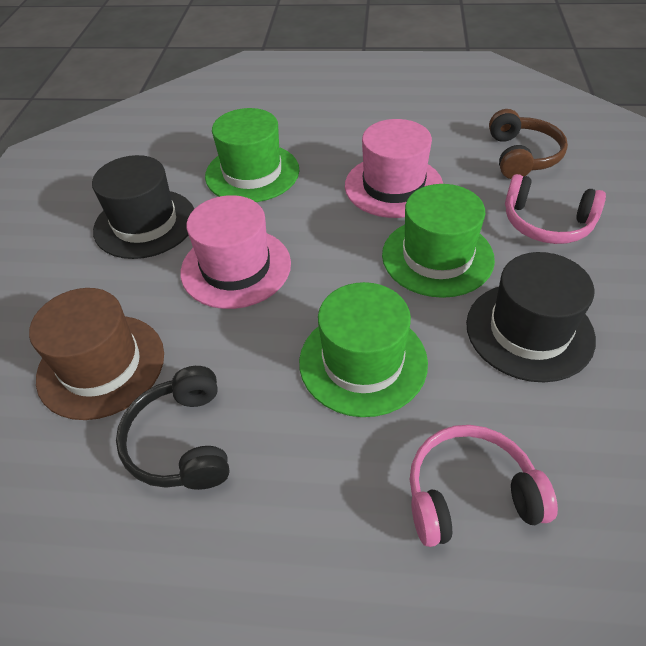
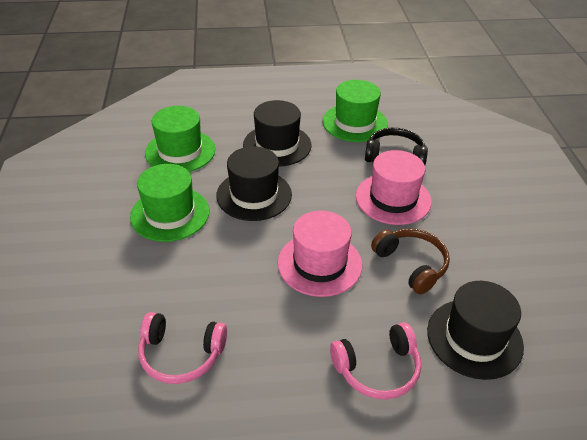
black hat: 2 -> 3
brown hat: 1 -> 0

